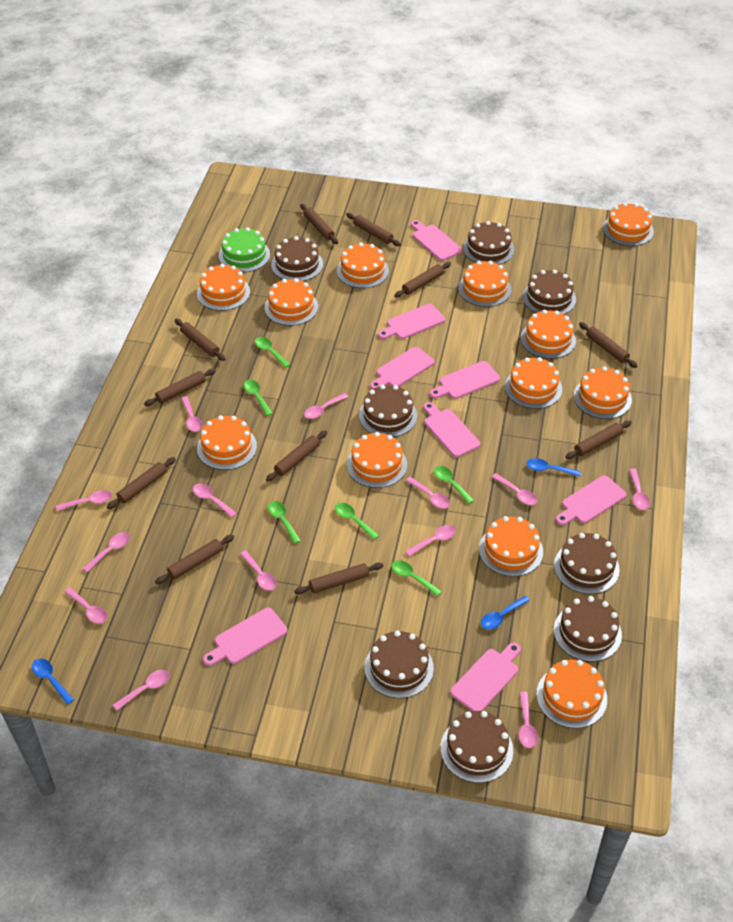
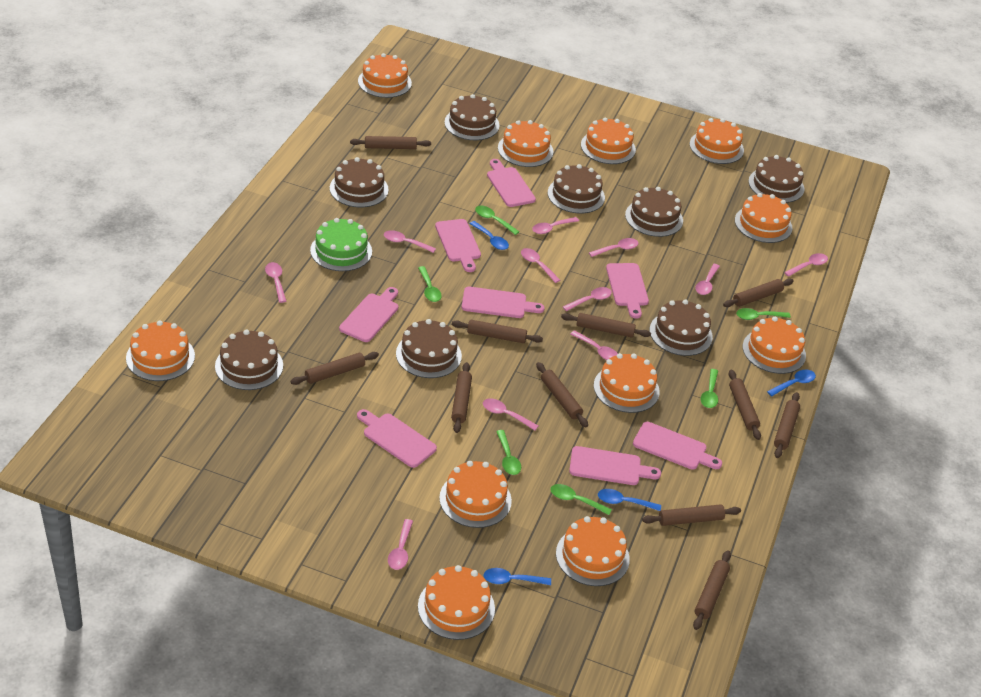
blue spoon: 3 -> 4
orange cake: 12 -> 11
pink spoon: 13 -> 11

